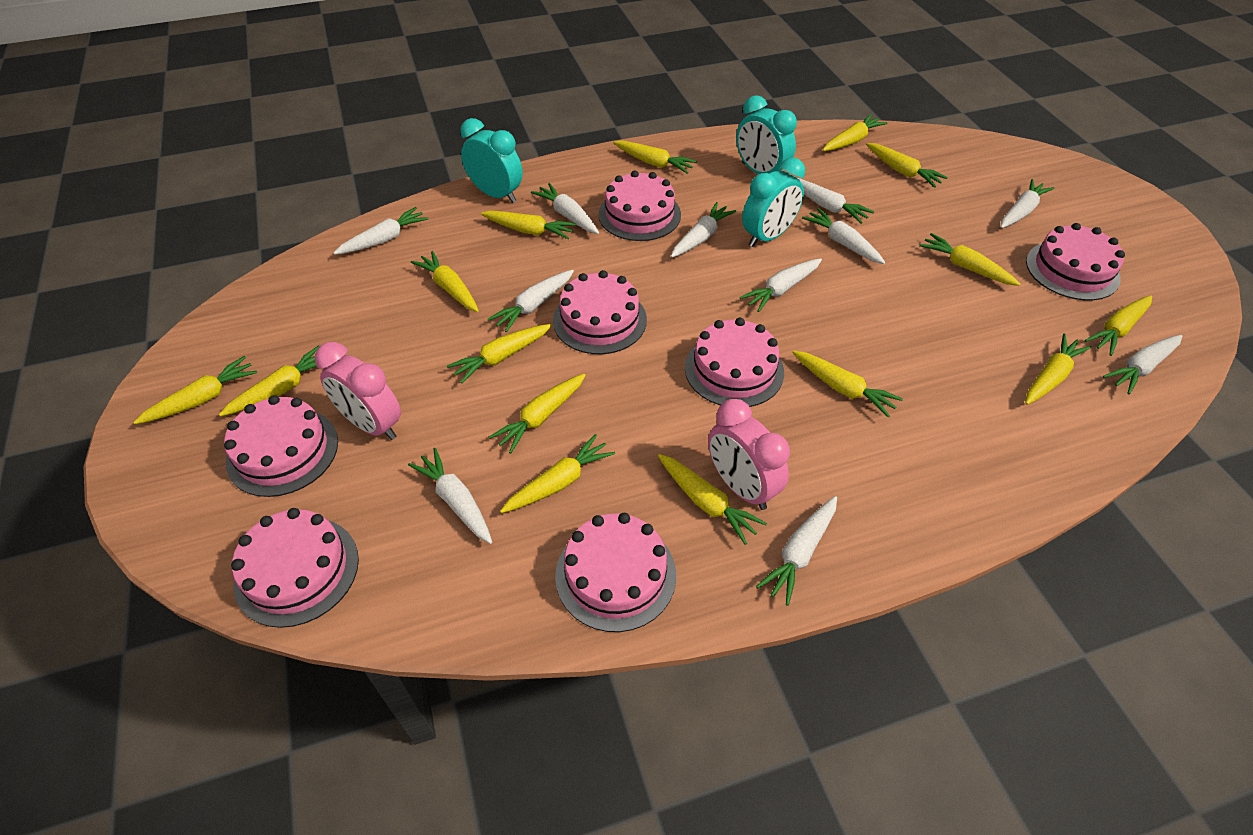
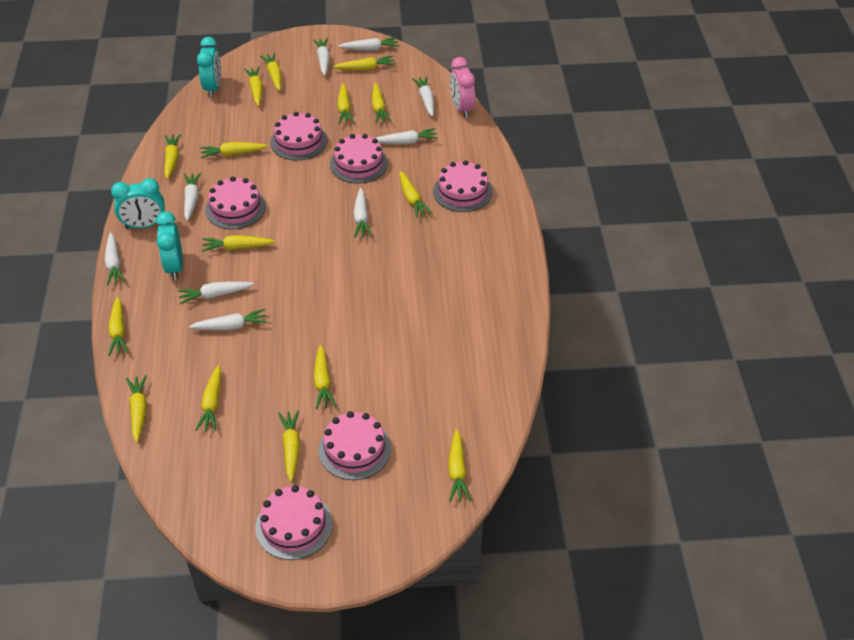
pink cake: 7 -> 6
pink clock: 2 -> 1
white carrot: 11 -> 9

